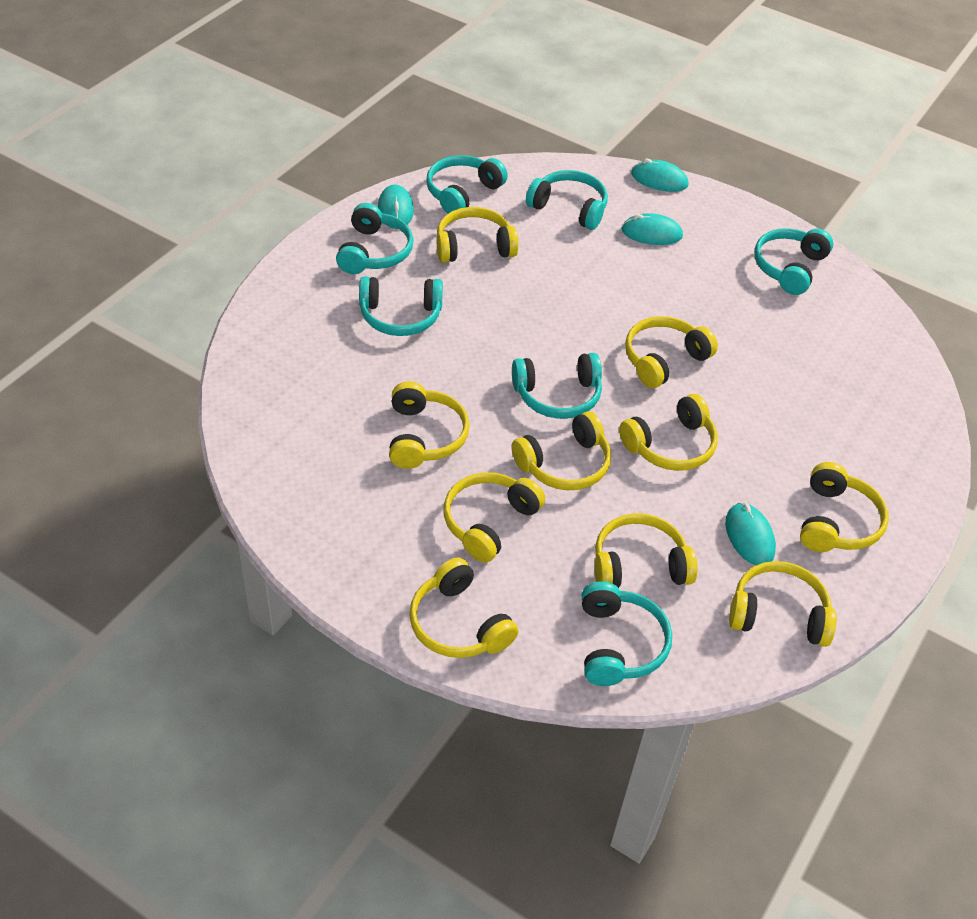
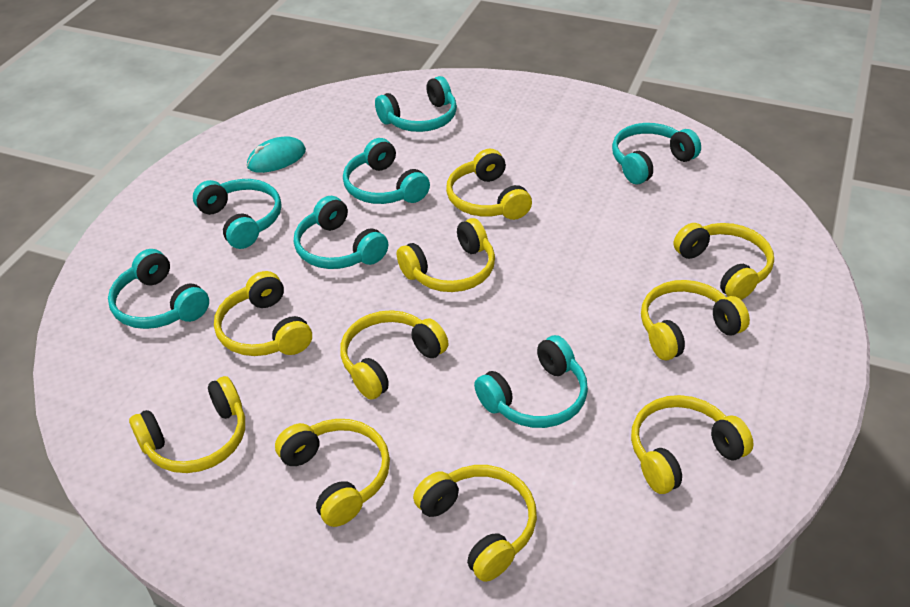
turquoise mouse: 4 -> 1

